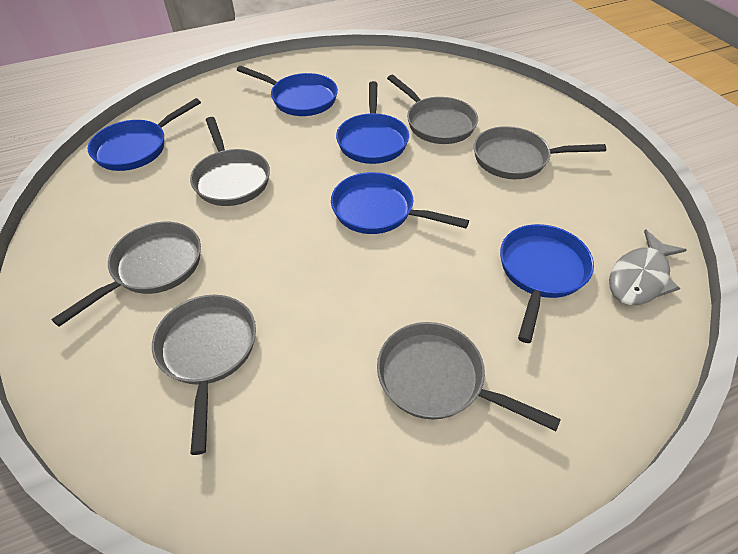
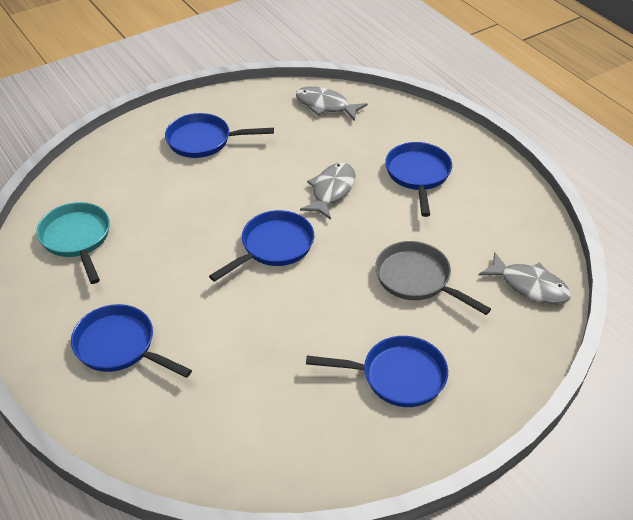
grey fish: 1 -> 3
grey pan: 6 -> 1
turquoise pan: 0 -> 1

